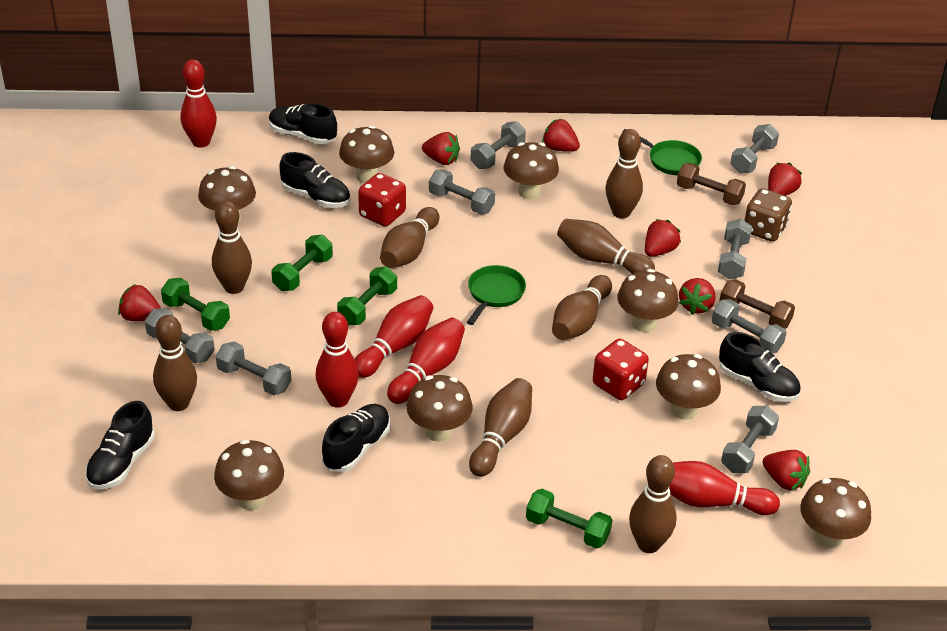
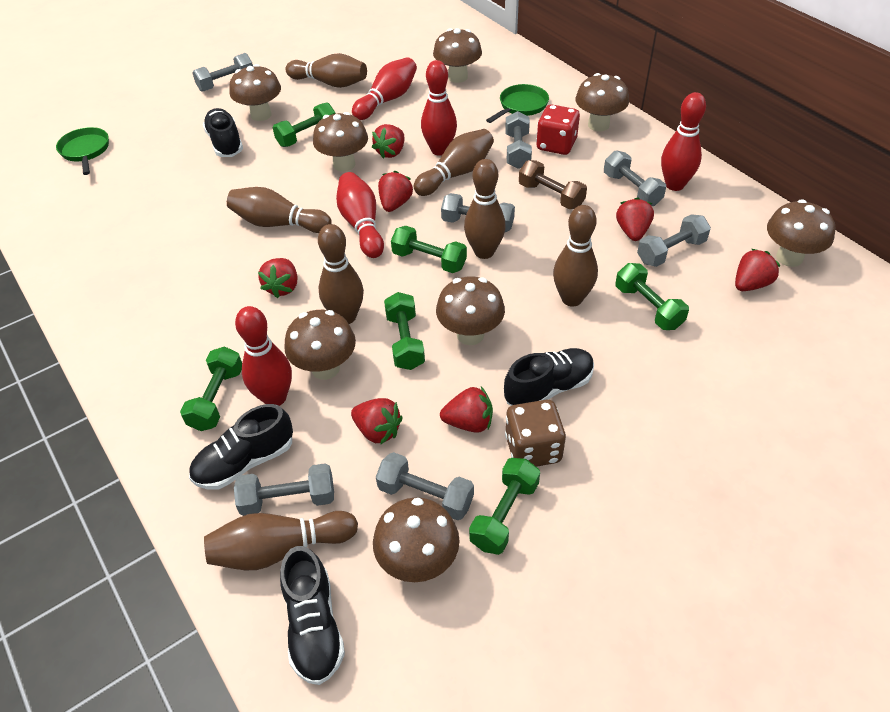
black shoe: 5 -> 4
brown bowling pin: 8 -> 7
brown dumbbell: 2 -> 1
green dumbbell: 4 -> 6
grey dumbbell: 8 -> 7
red dice: 2 -> 1

